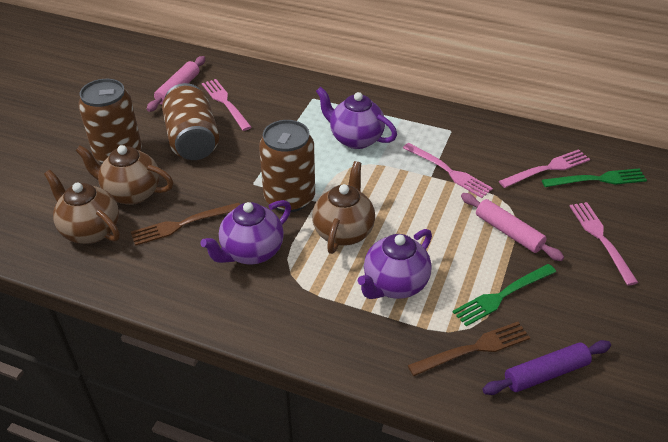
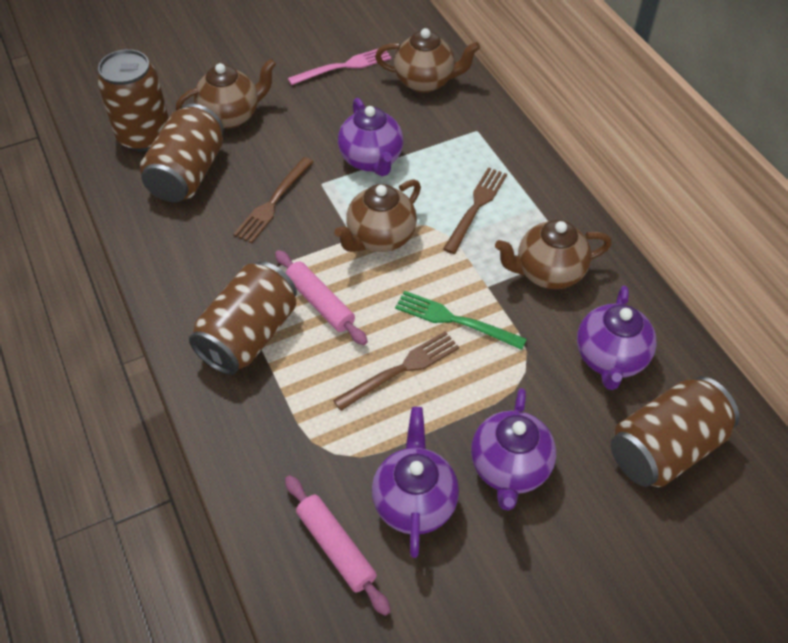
brown can: 3 -> 4
brown fork: 2 -> 3
brown teapot: 3 -> 4
green fork: 2 -> 1
pink fork: 4 -> 1
purple rolling pin: 1 -> 0
purple teapot: 3 -> 4

